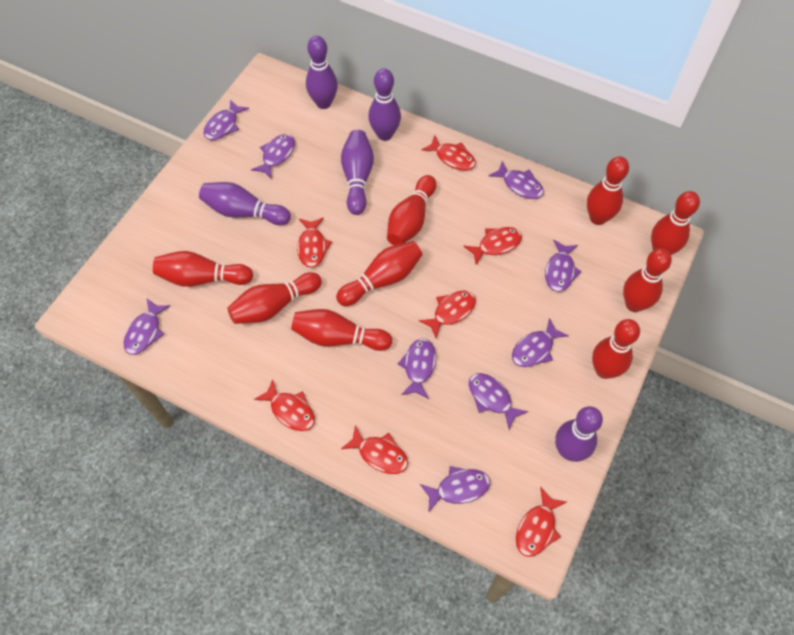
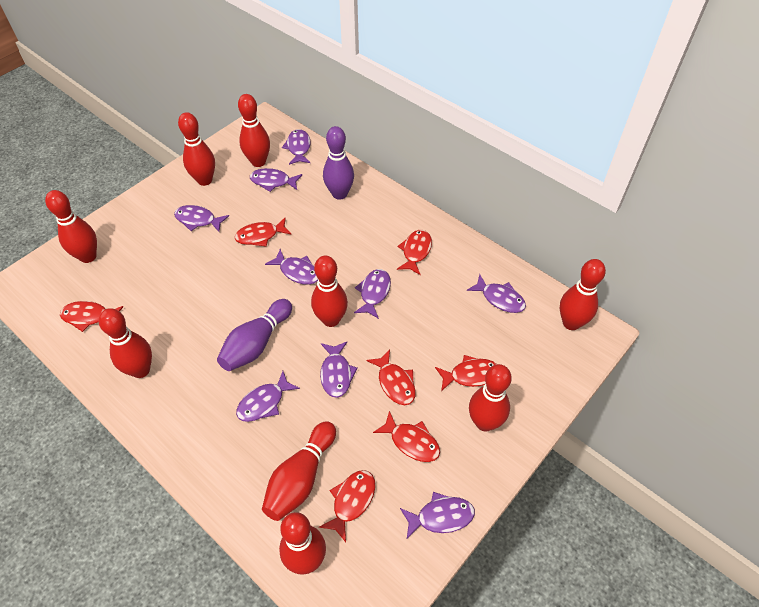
purple bowling pin: 5 -> 2

